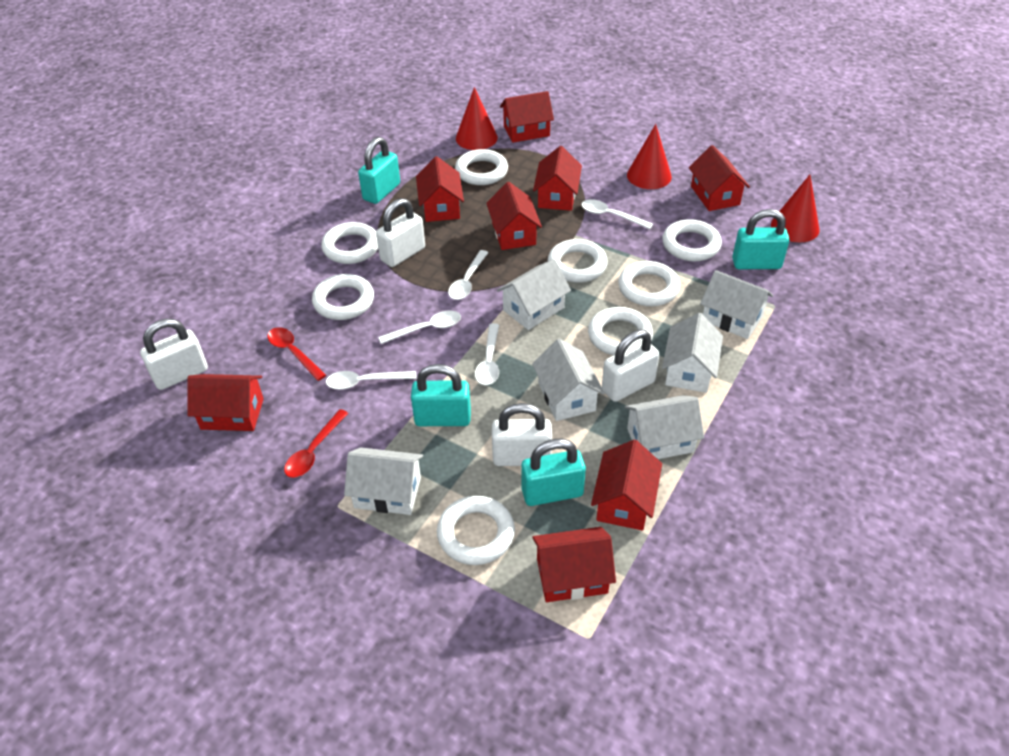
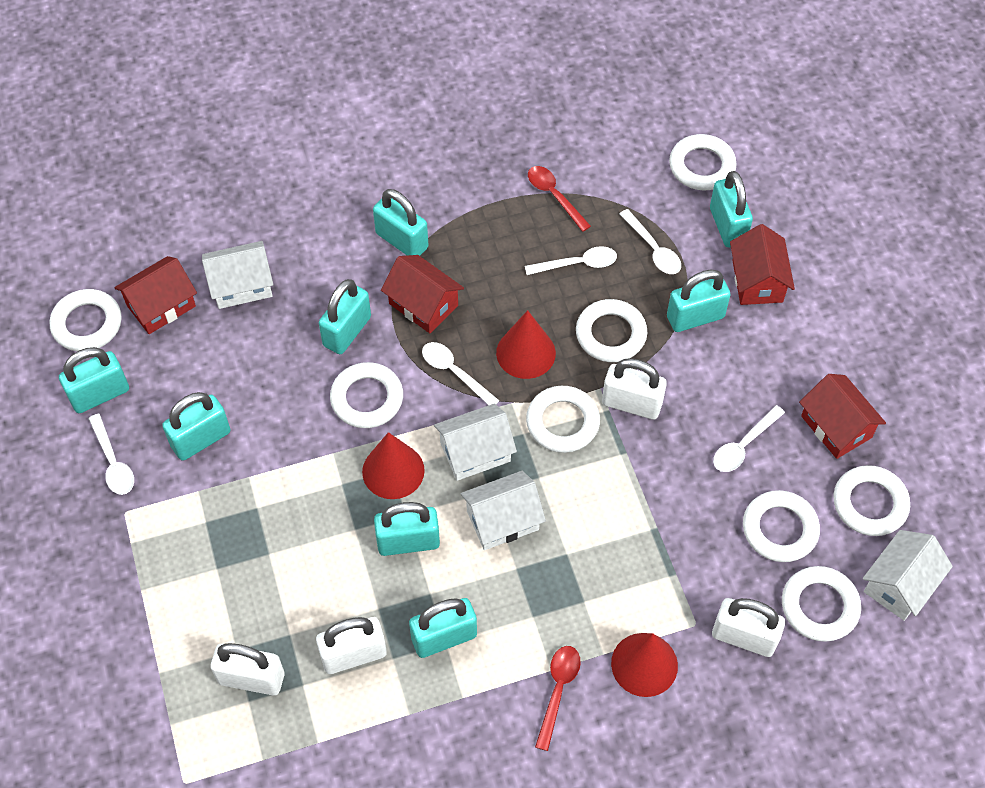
red house: 8 -> 4
turquoise padlock: 4 -> 8
white house: 6 -> 4

